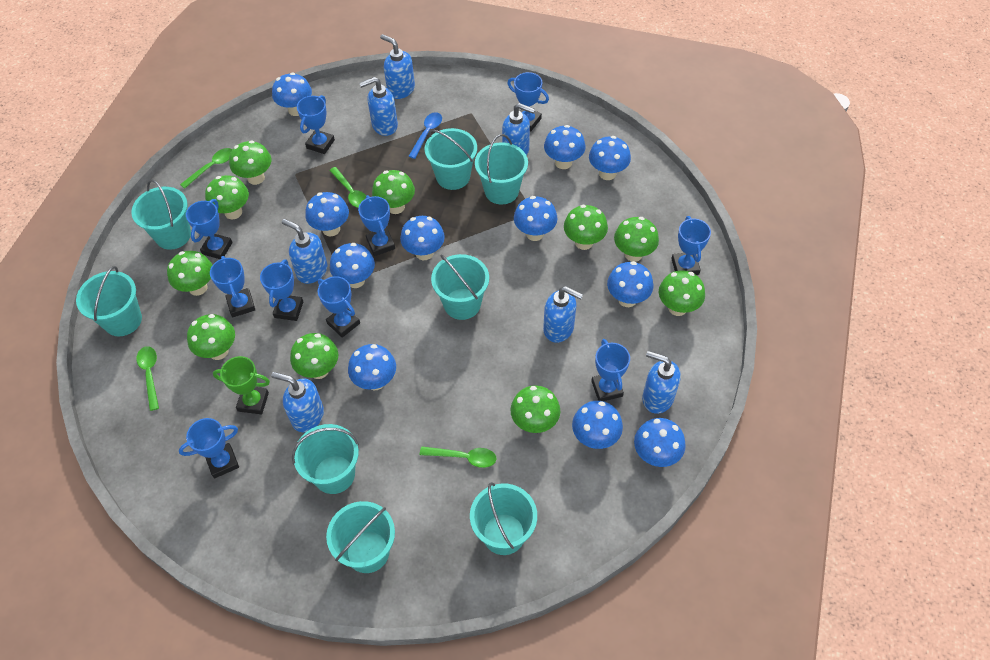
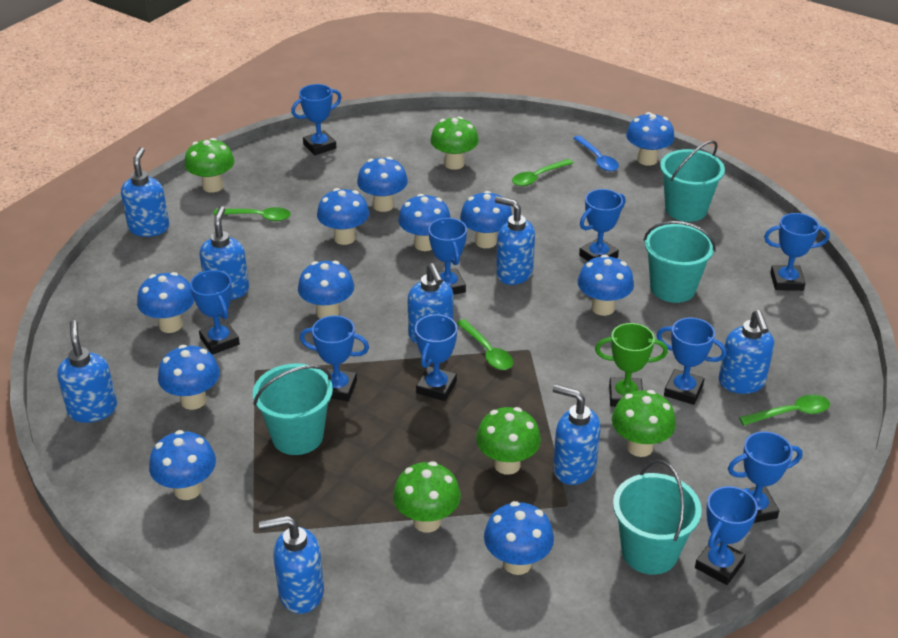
blue soap dispenser: 7 -> 8
green mushroom: 10 -> 5
turquoise bucket: 8 -> 4

